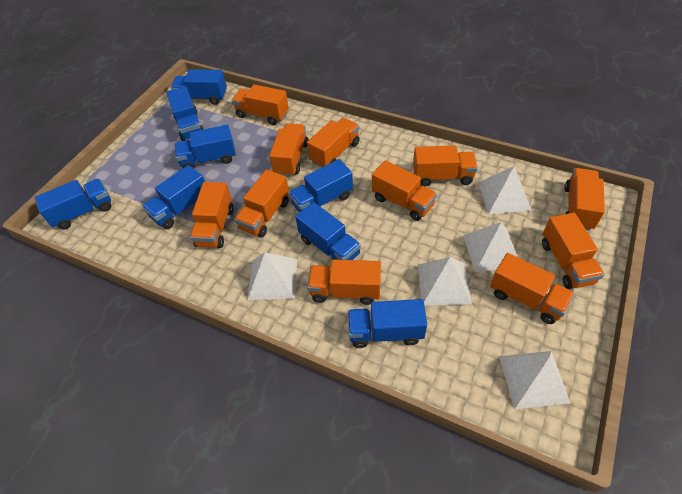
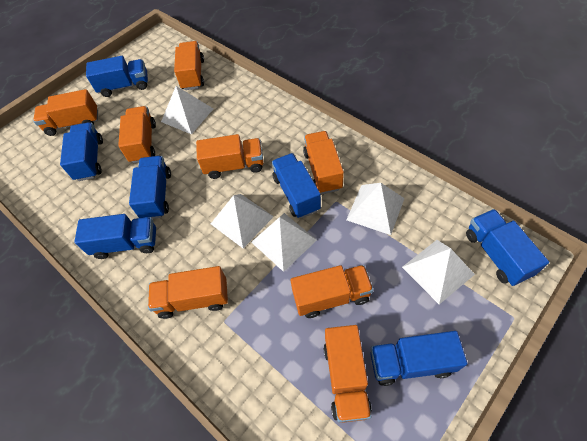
blue truck: 8 -> 7
orange truck: 11 -> 8

